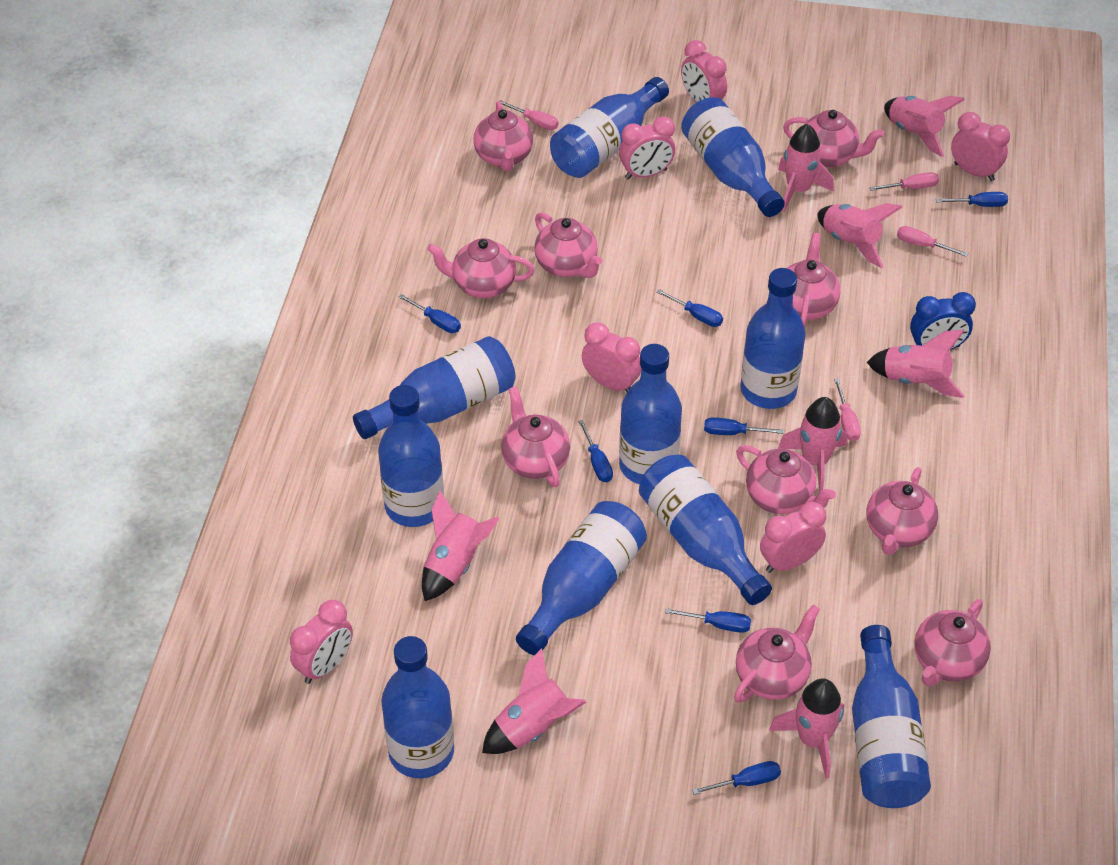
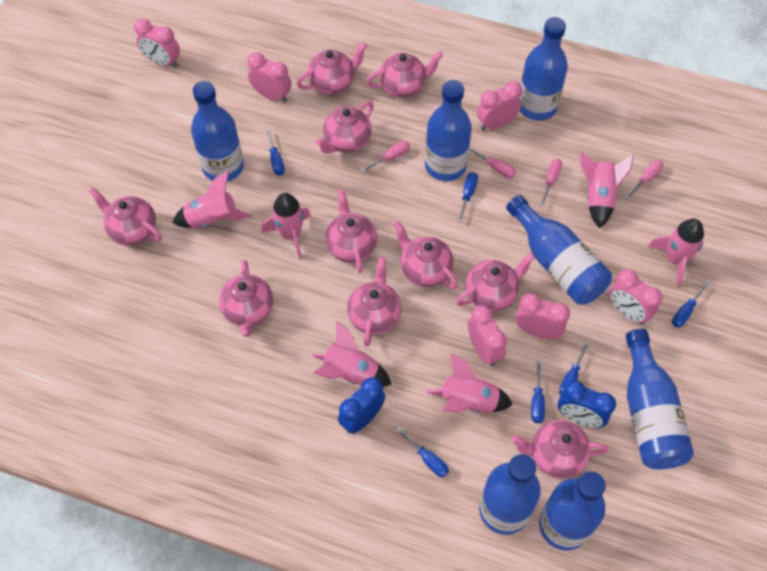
blue bottle: 10 -> 7
blue clock: 1 -> 2
blue screwdriver: 7 -> 6
pink rocket: 8 -> 6

